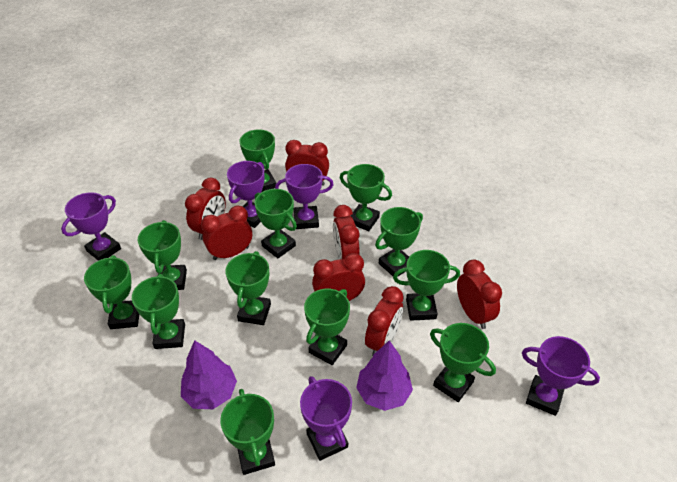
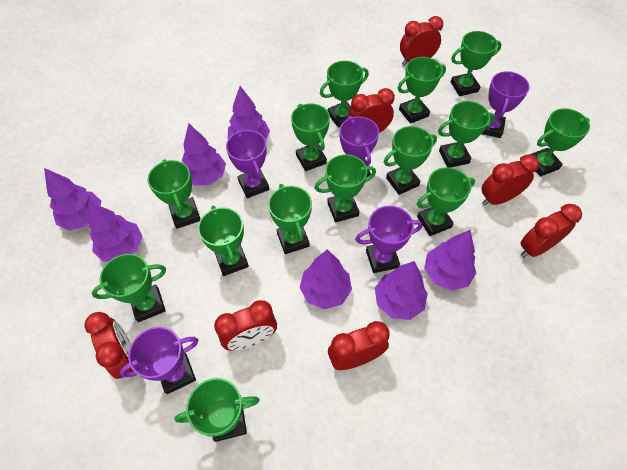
green trophy: 12 -> 14
purple tree: 2 -> 7

